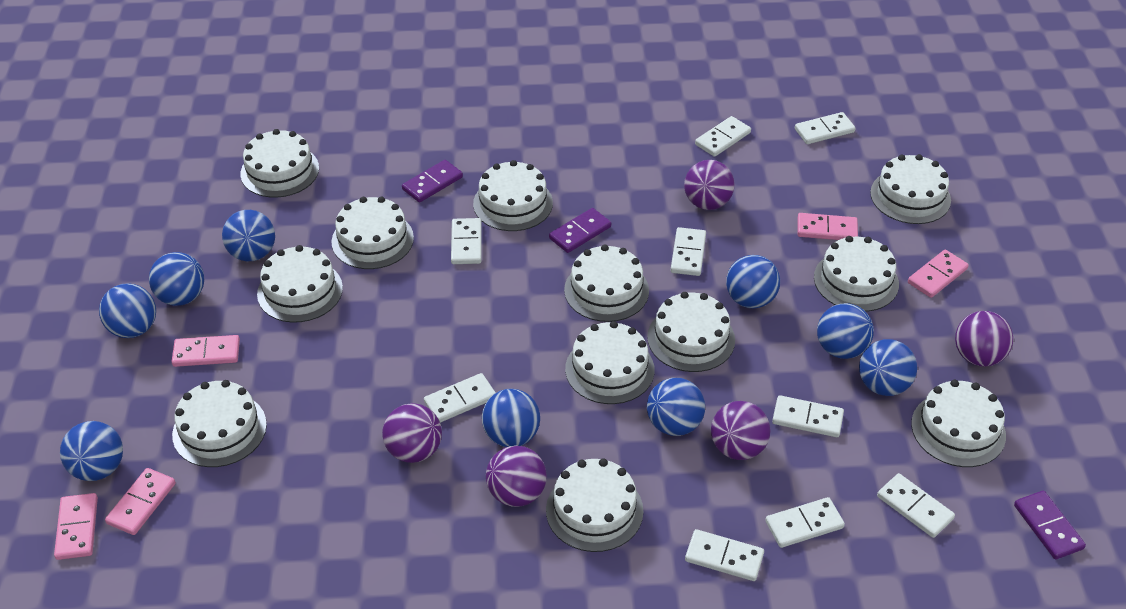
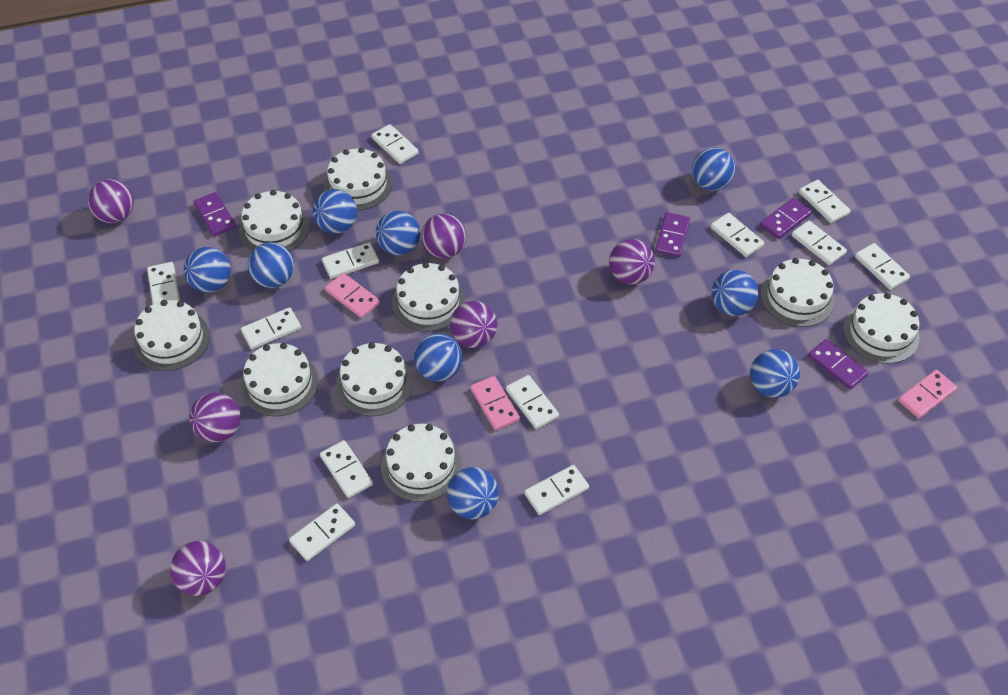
pink domino: 5 -> 3
purple ball: 5 -> 6
purple domino: 3 -> 4
white cake: 12 -> 9
white domino: 9 -> 12

